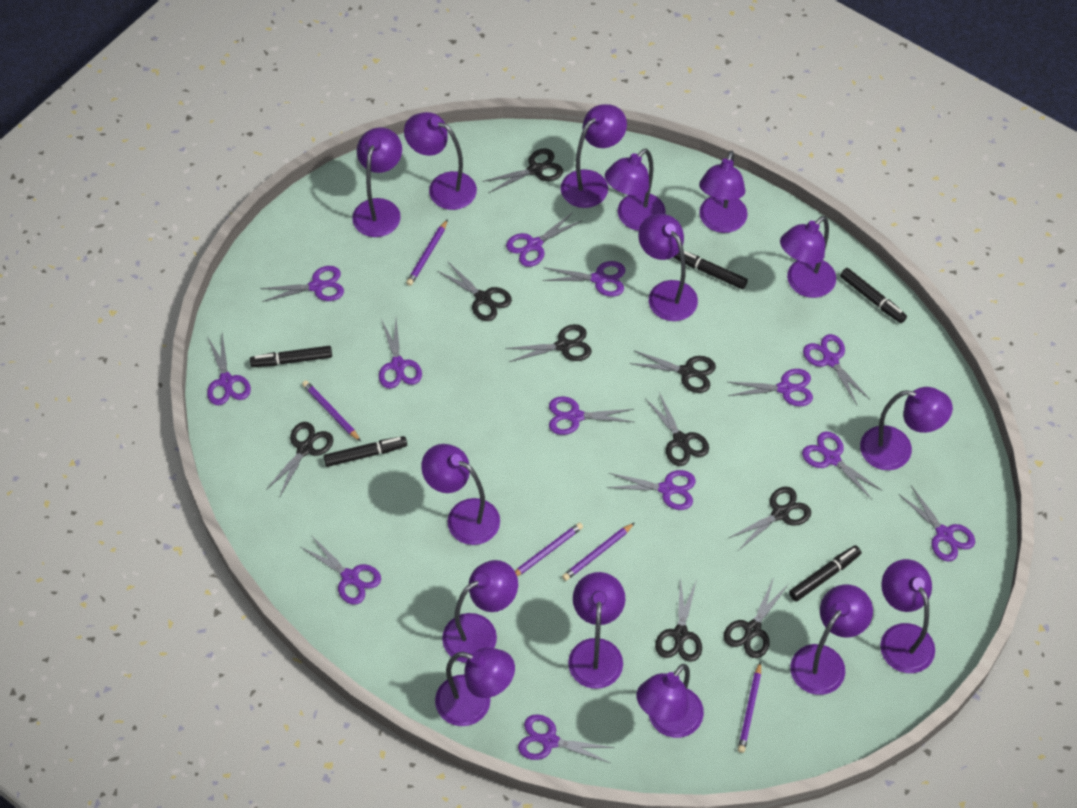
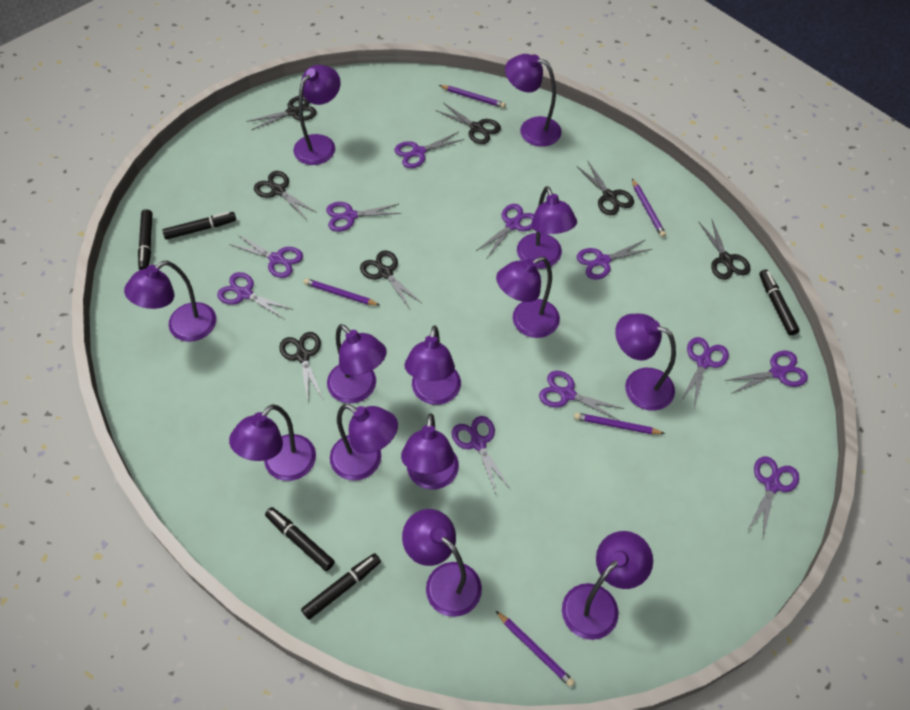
black scissors: 9 -> 7
purple lamp: 15 -> 13
purple scissors: 13 -> 11

